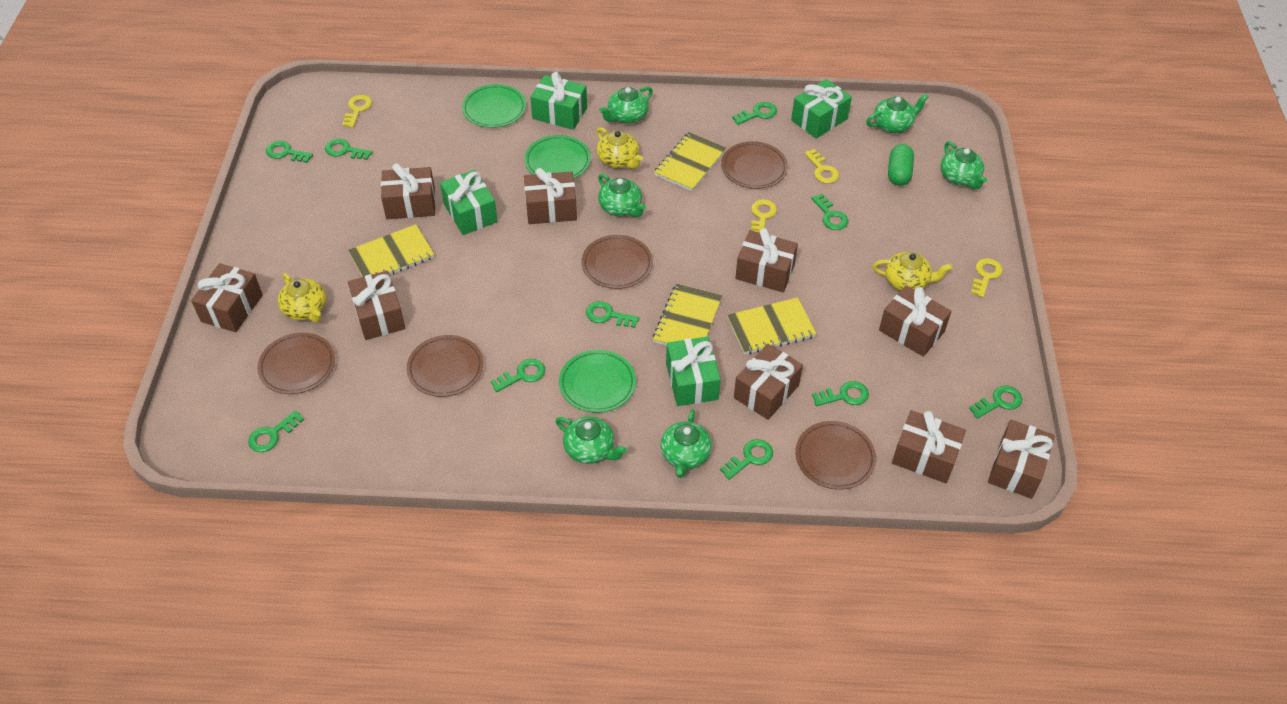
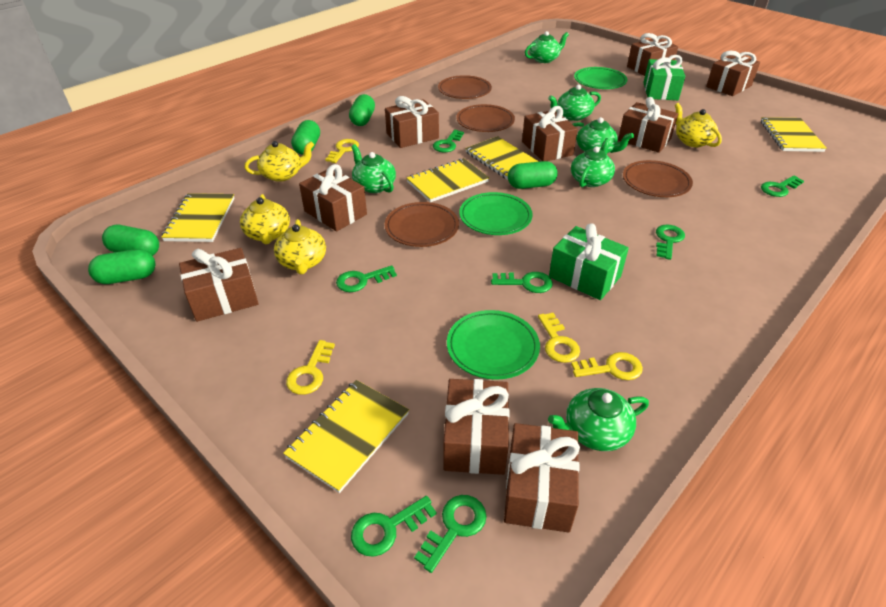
brown plate: 5 -> 4
green capsule: 1 -> 5
green gift: 4 -> 2
green key: 10 -> 7
yellow notebook: 4 -> 5
yellow teapot: 3 -> 4

